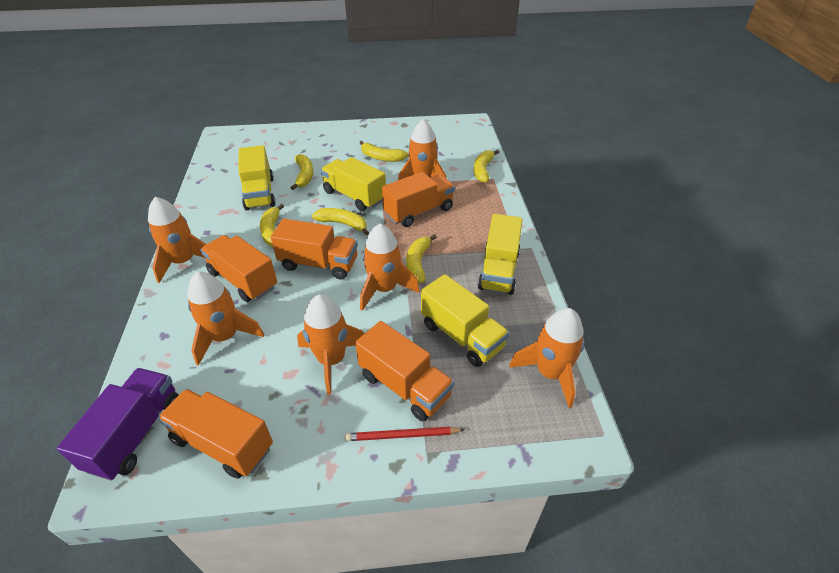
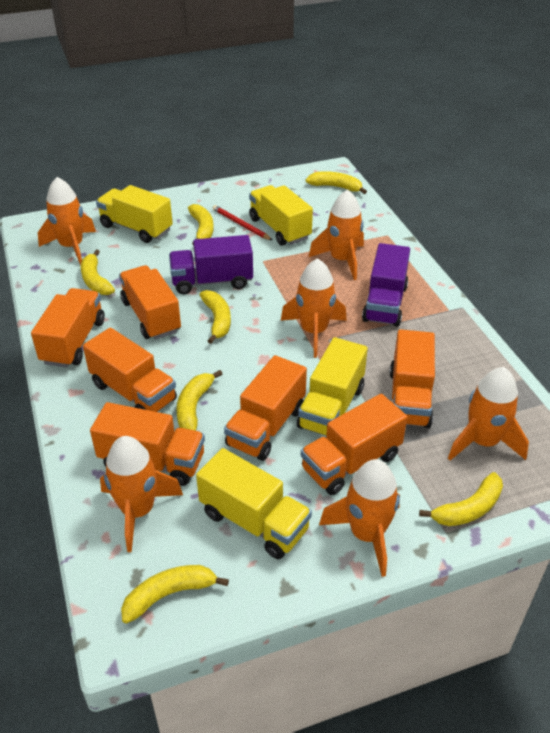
orange truck: 5 -> 7
purple truck: 1 -> 2
yellow banana: 6 -> 7

